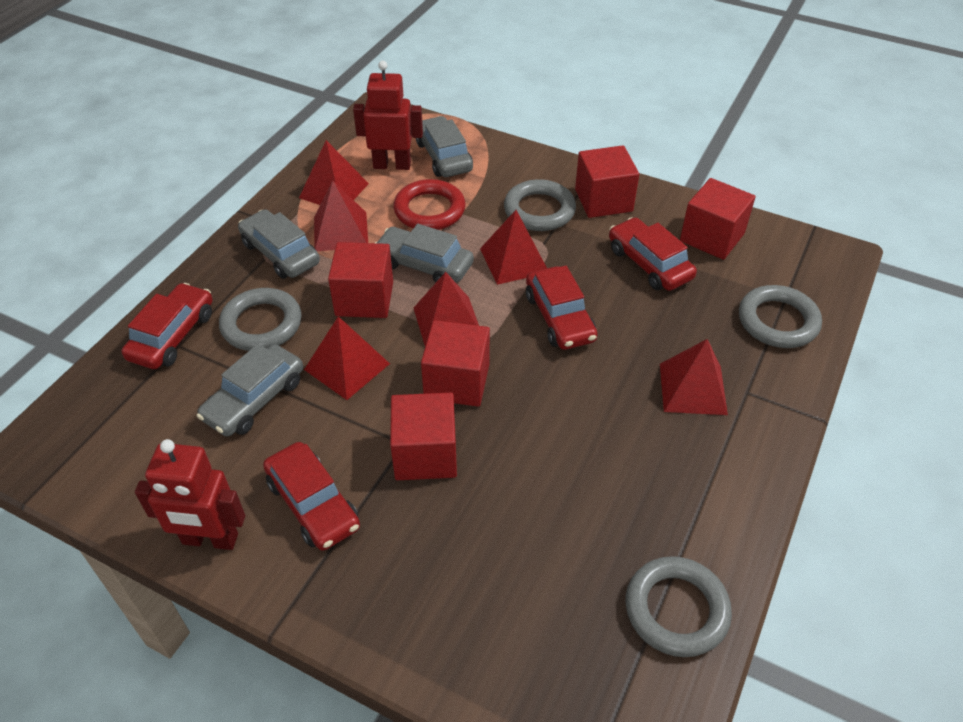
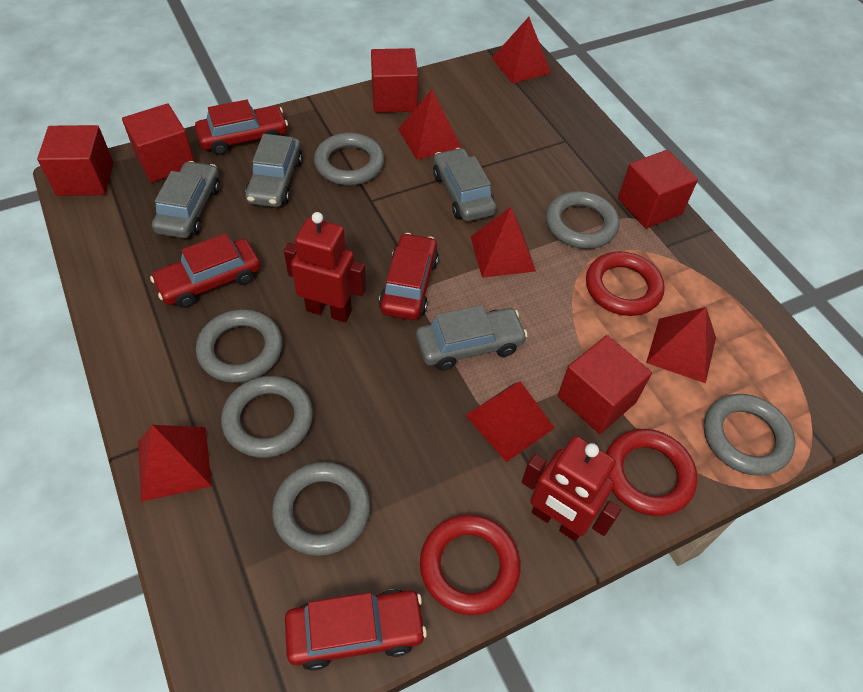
grey ring: 4 -> 6
red ring: 1 -> 3

